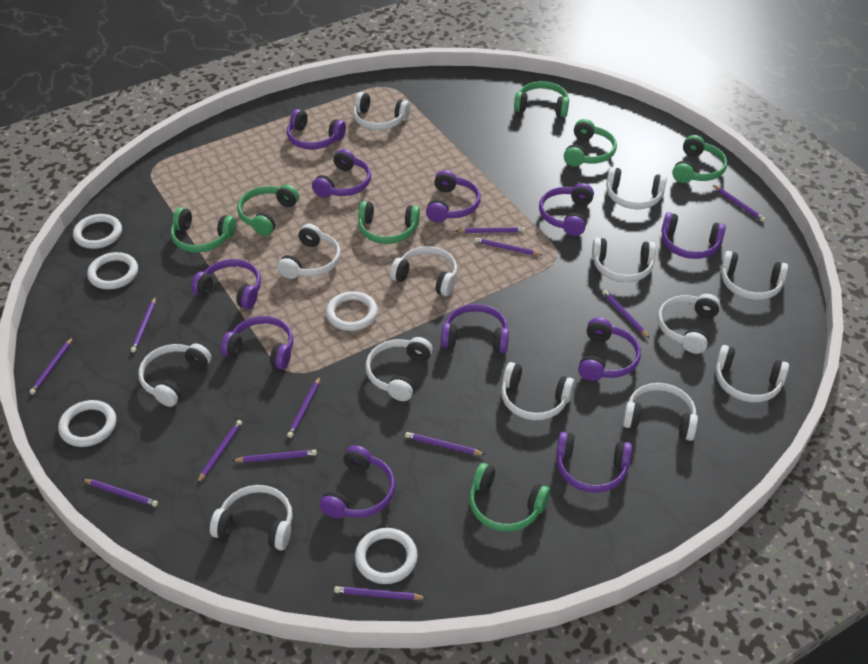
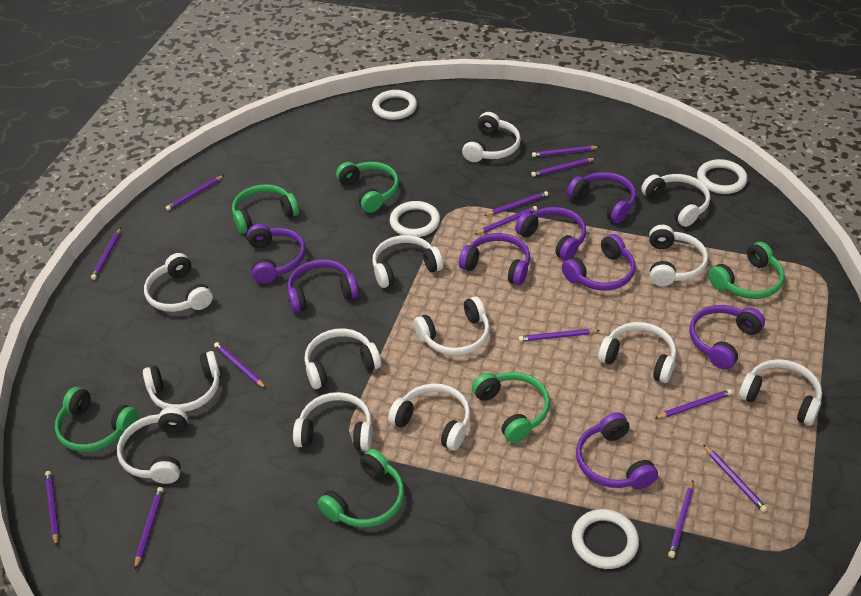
green headphones: 7 -> 6
purple headphones: 11 -> 8
purple pencil: 12 -> 13
white ring: 5 -> 4

